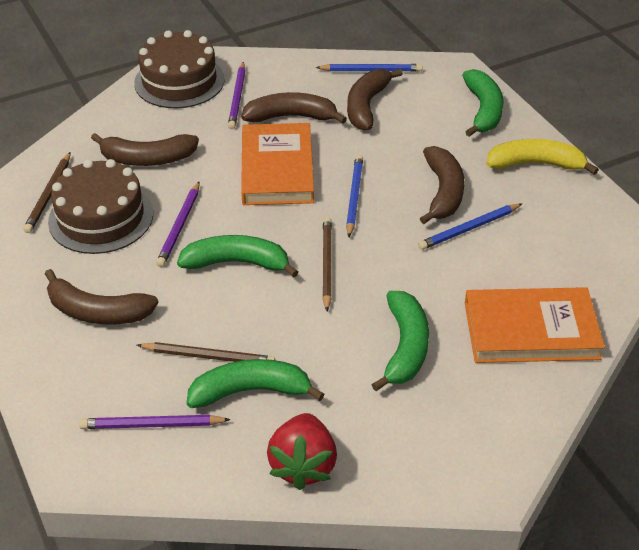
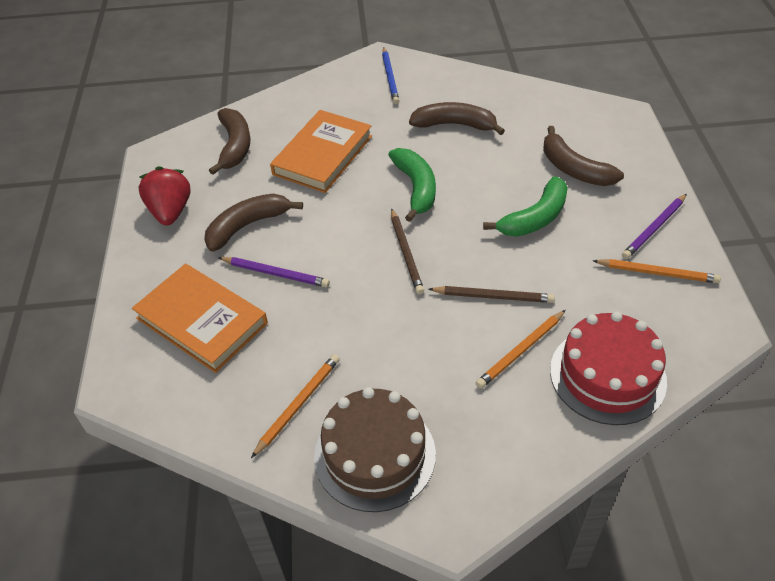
blue pencil: 3 -> 1
brown banana: 5 -> 4
brown cake: 2 -> 1
brown pencil: 3 -> 2
green banana: 4 -> 2
orange pencil: 0 -> 3
purple pencil: 3 -> 2
red cake: 0 -> 1
yellow banana: 1 -> 0

